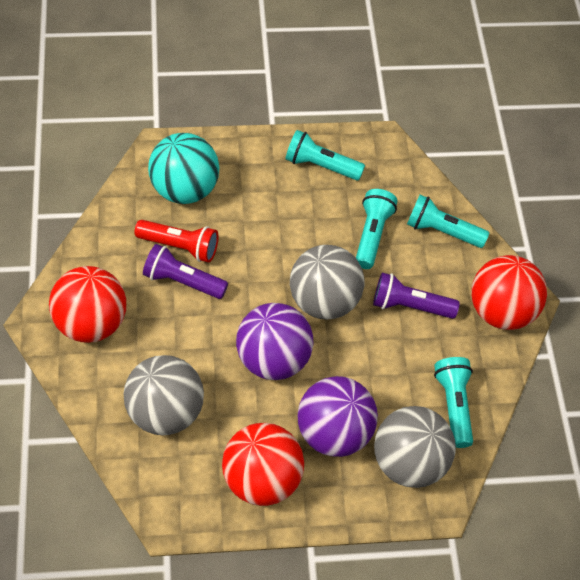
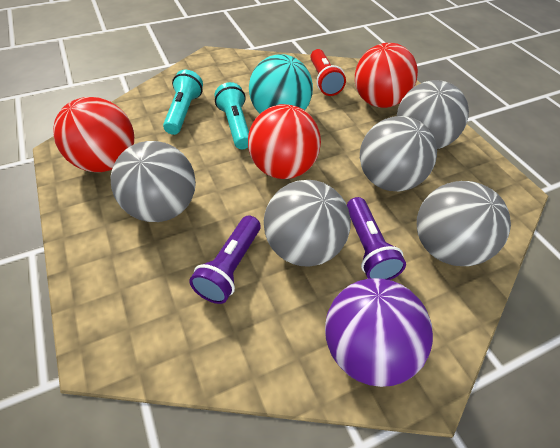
grey ball: 3 -> 5
purple ball: 2 -> 1
turquoise flashlight: 4 -> 2

